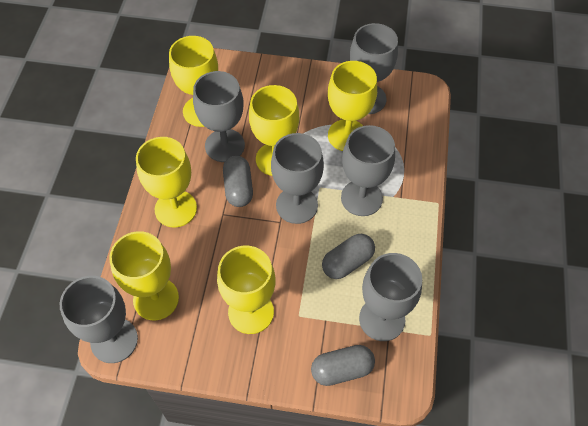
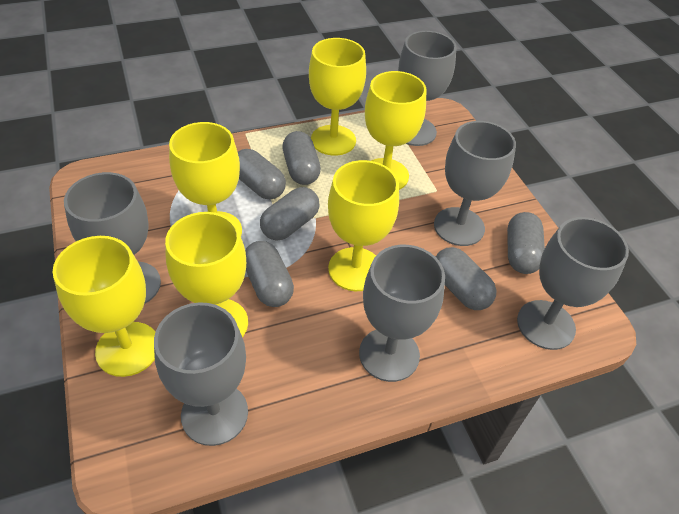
grey capsule: 3 -> 6

